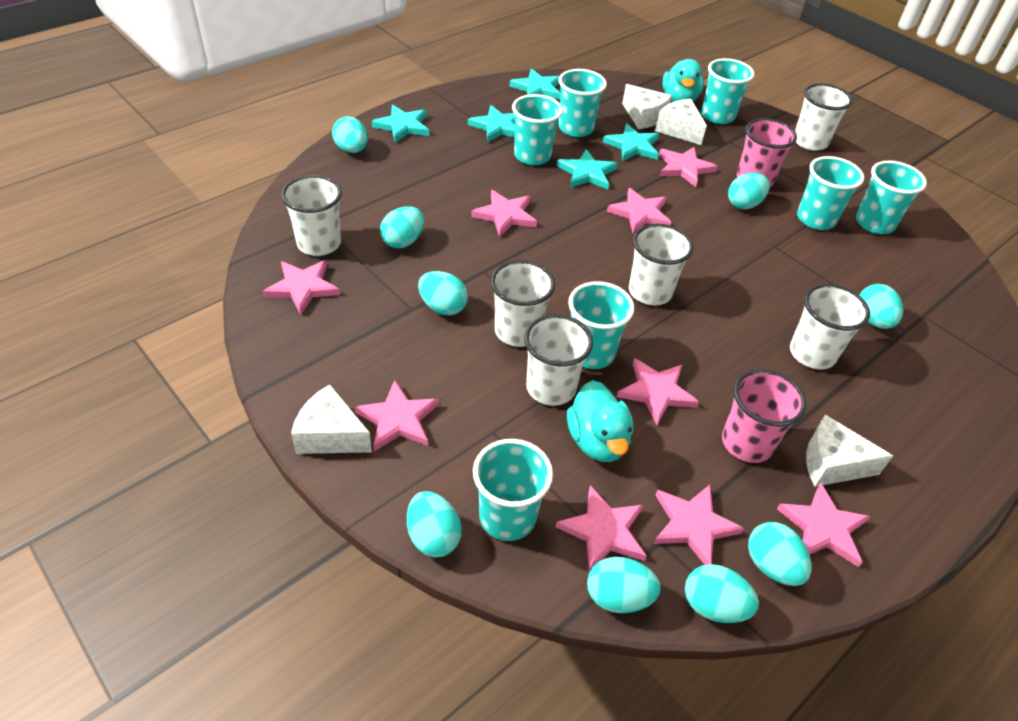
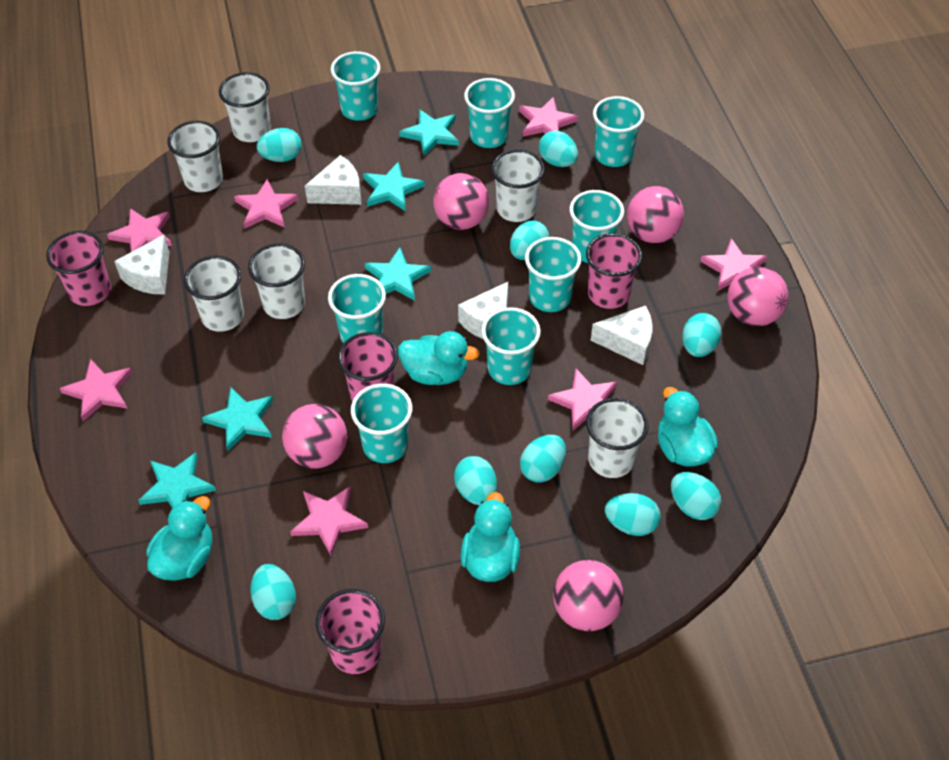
pink ball: 0 -> 5
pink cup: 2 -> 4
pink star: 9 -> 7
turquoise cup: 7 -> 8
turquoise duck: 2 -> 4

